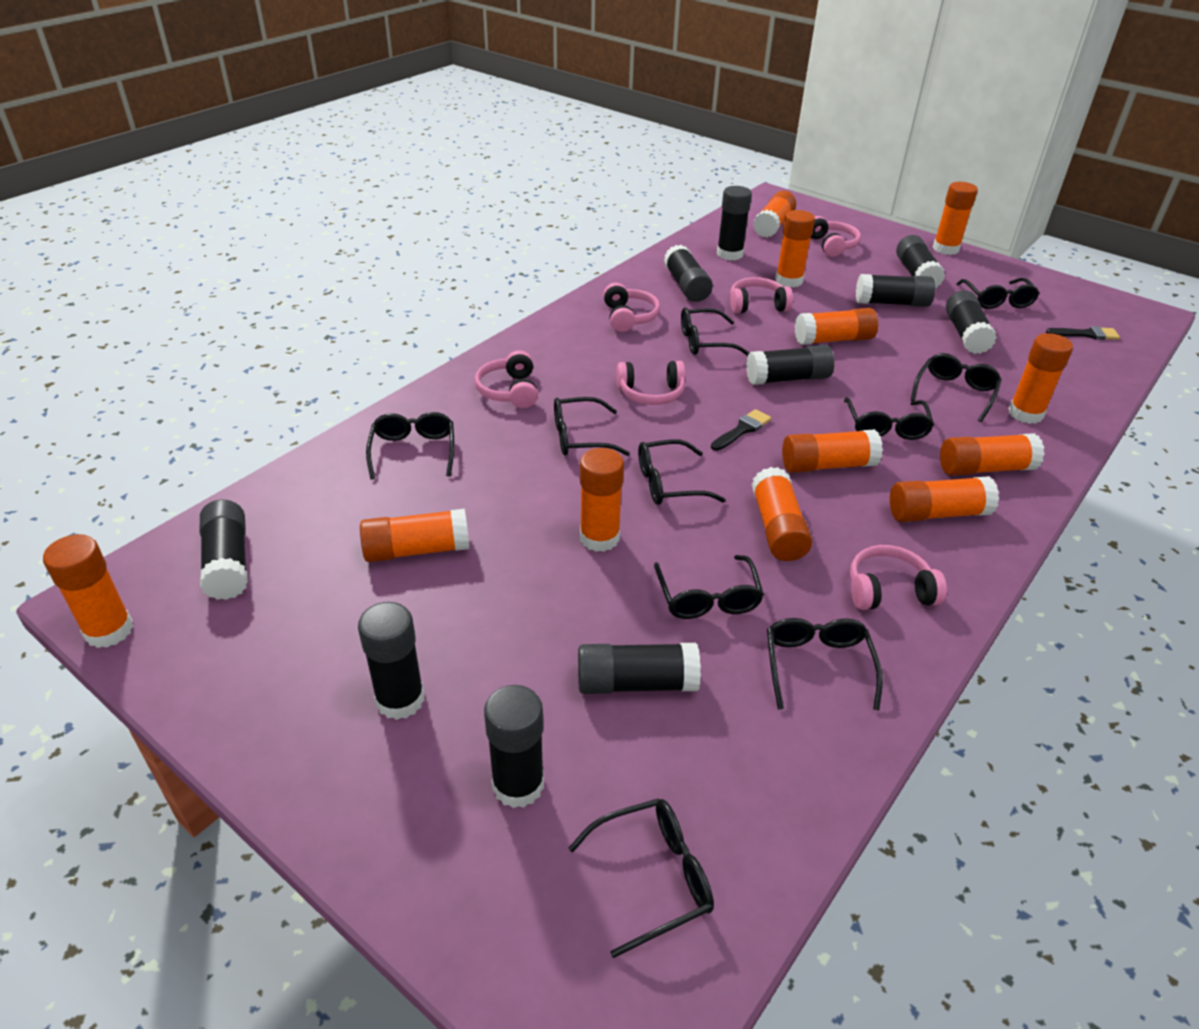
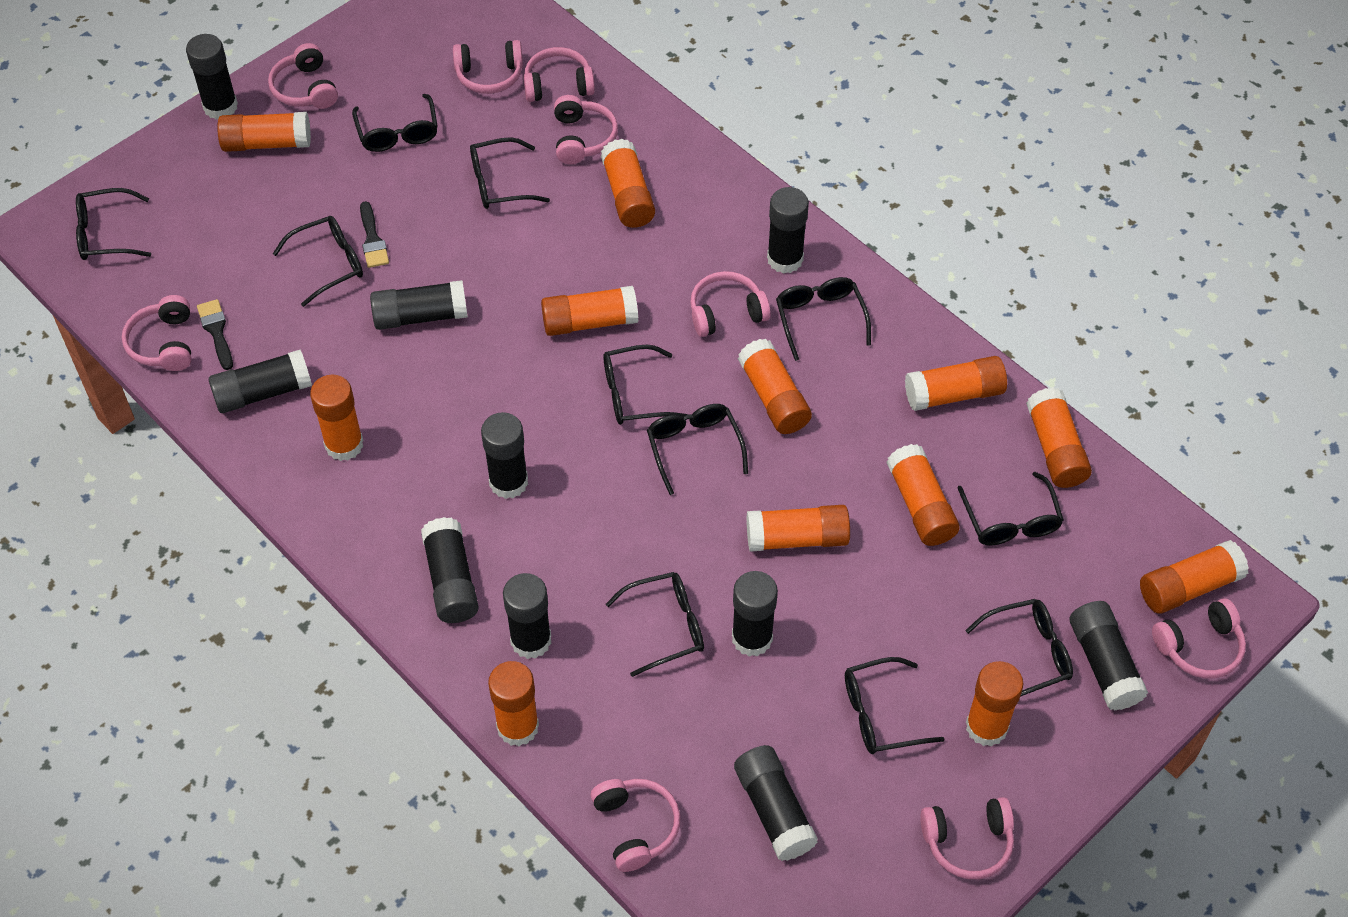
black glasses: 10 -> 11
pink headphones: 6 -> 9

